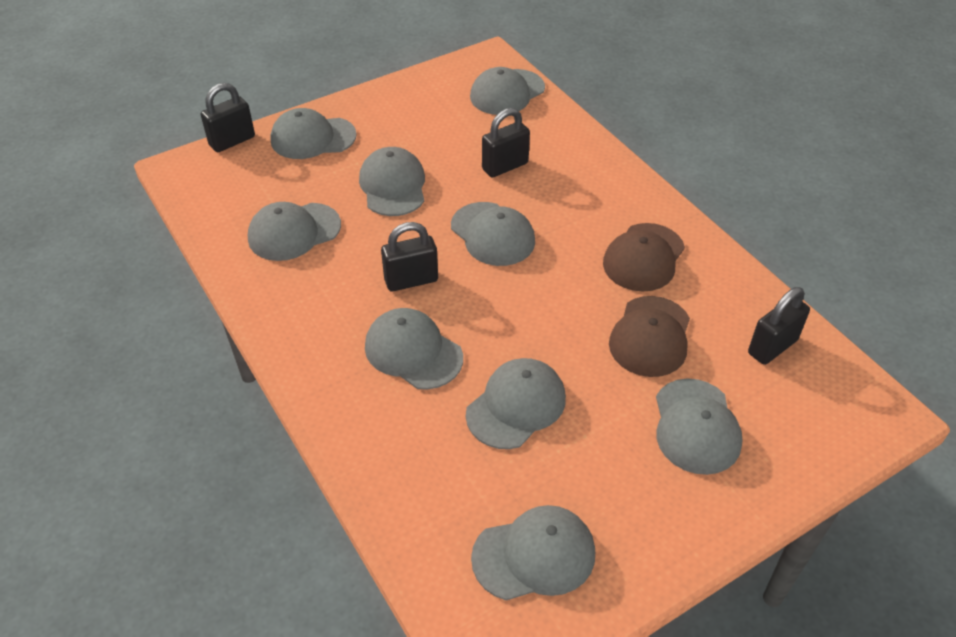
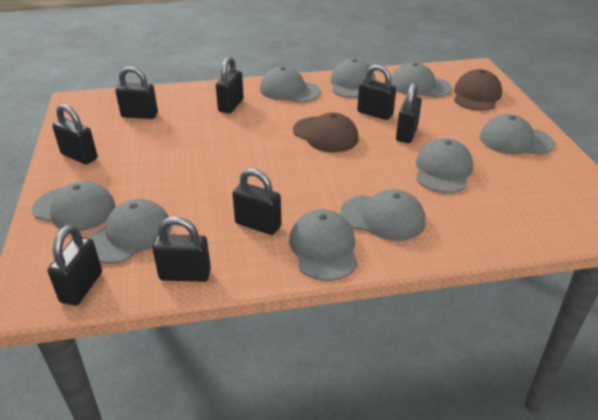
black padlock: 4 -> 8

